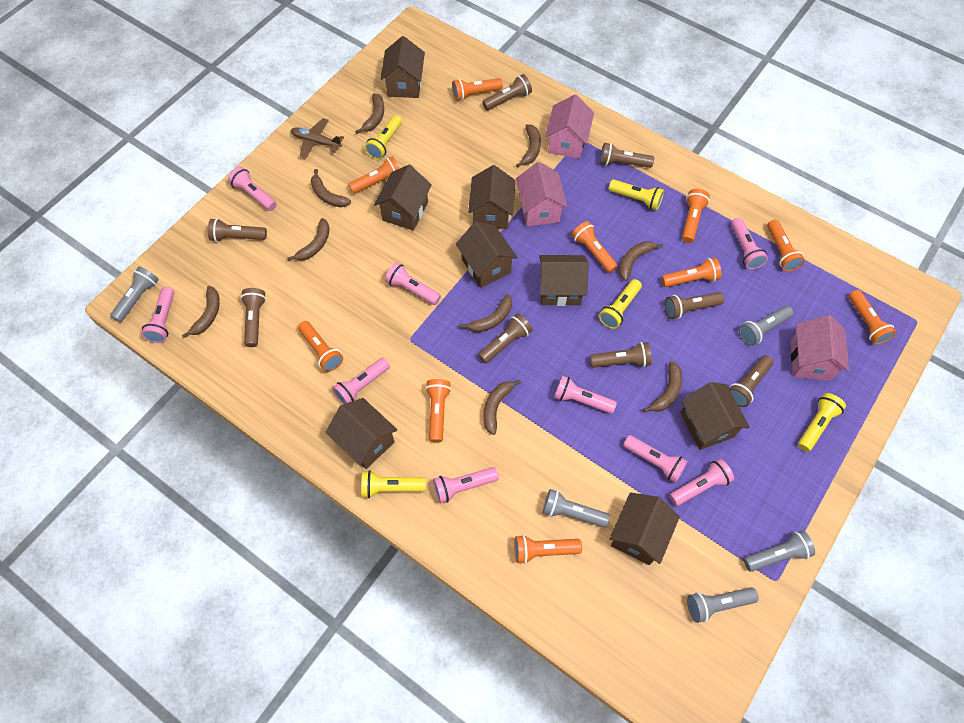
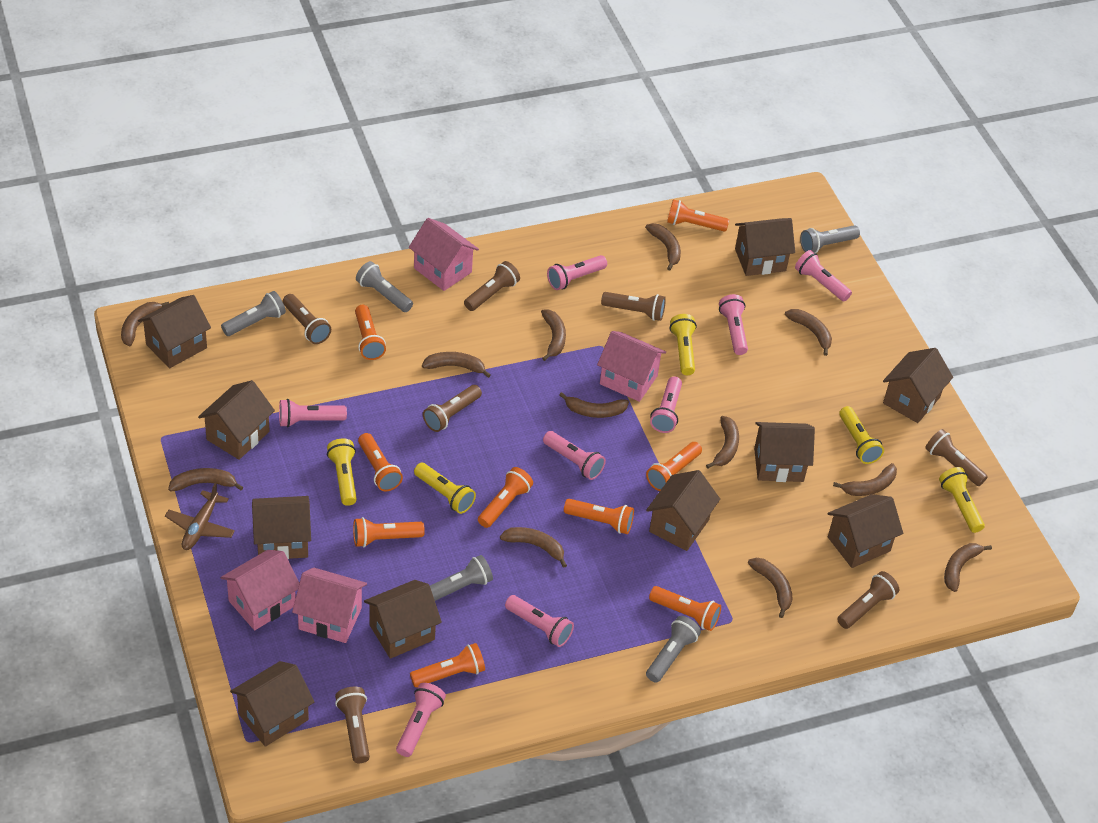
brown banana: 9 -> 12
brown flashlight: 8 -> 7
brown house: 8 -> 10
orange flashlight: 10 -> 9
pink flashlight: 9 -> 8
pink house: 3 -> 4

